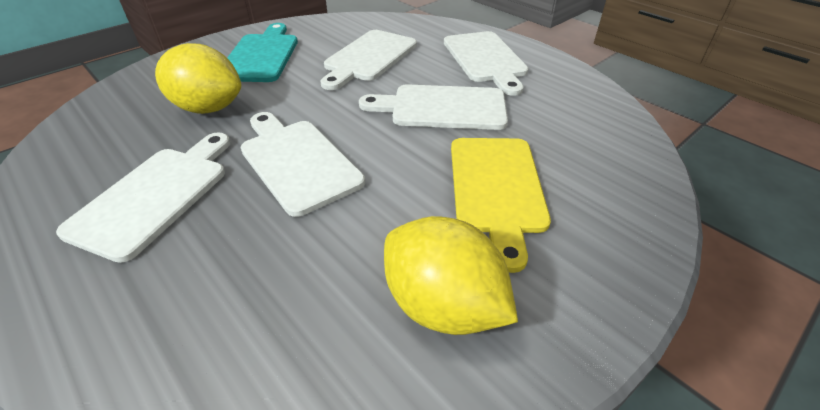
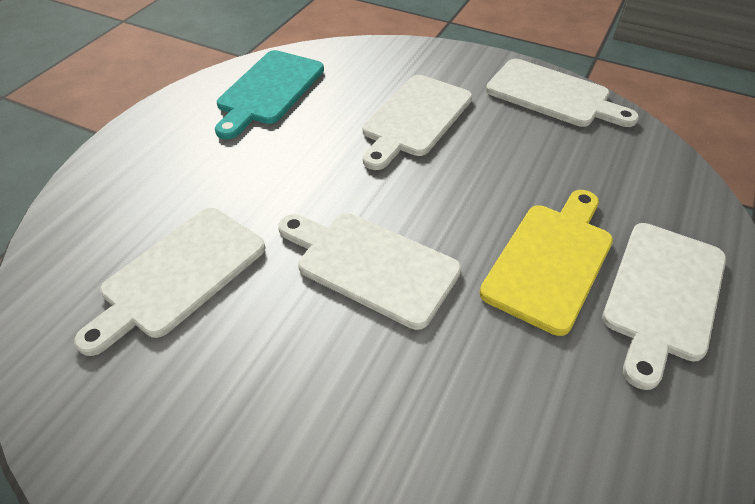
yellow lemon: 2 -> 0

